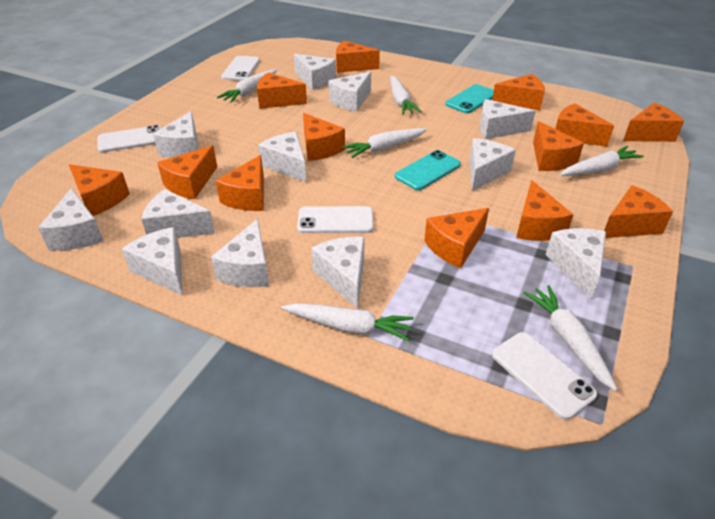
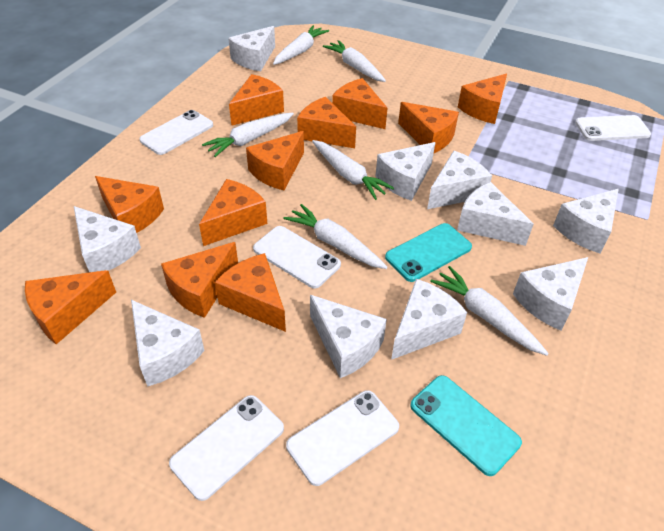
orange cheese: 13 -> 11
white cheese: 12 -> 10
white phone: 4 -> 5

